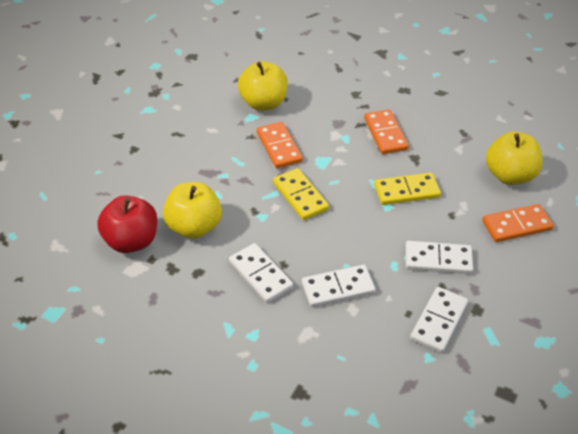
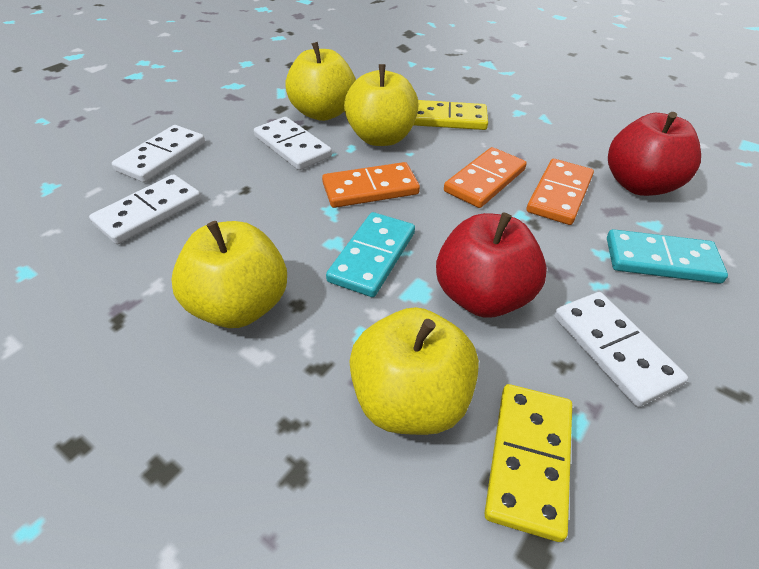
red apple: 1 -> 2
turquoise domino: 0 -> 2
yellow apple: 3 -> 4

